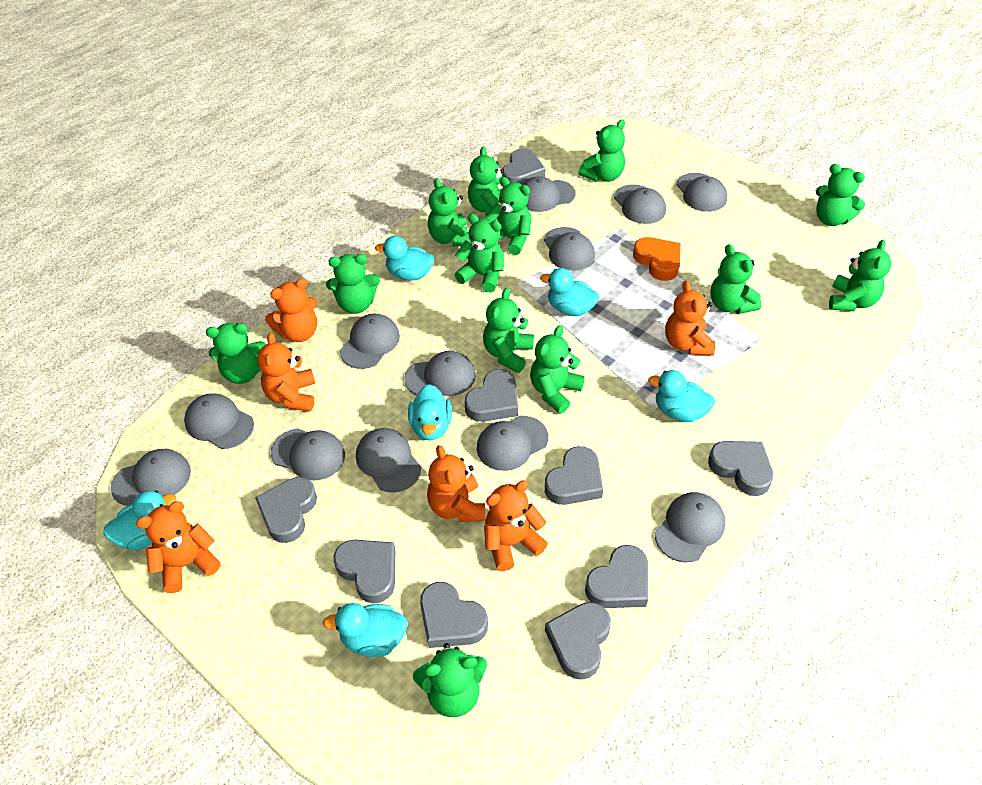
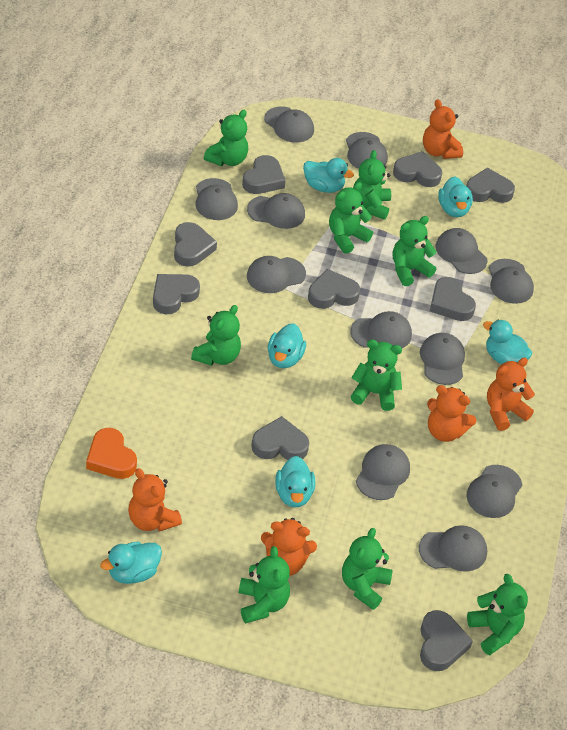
green teddy bear: 13 -> 9
orange teddy bear: 6 -> 5

